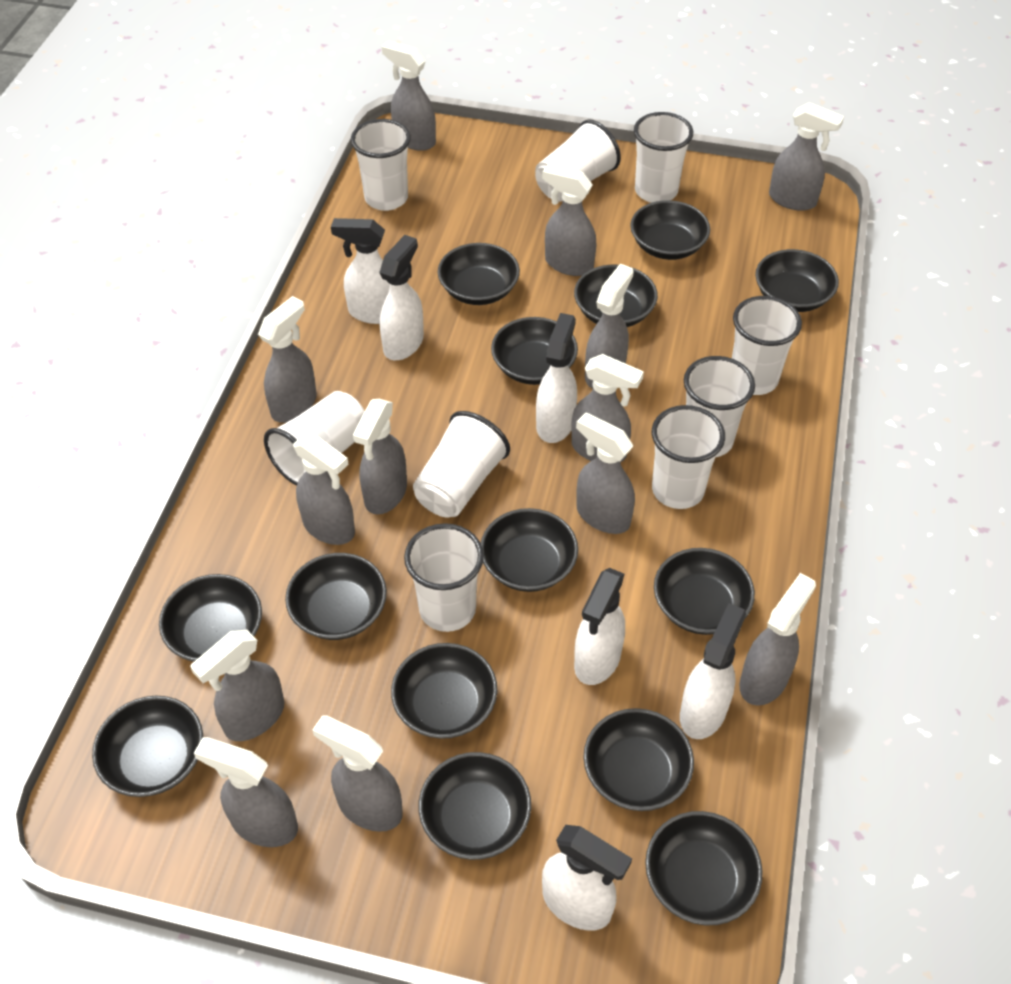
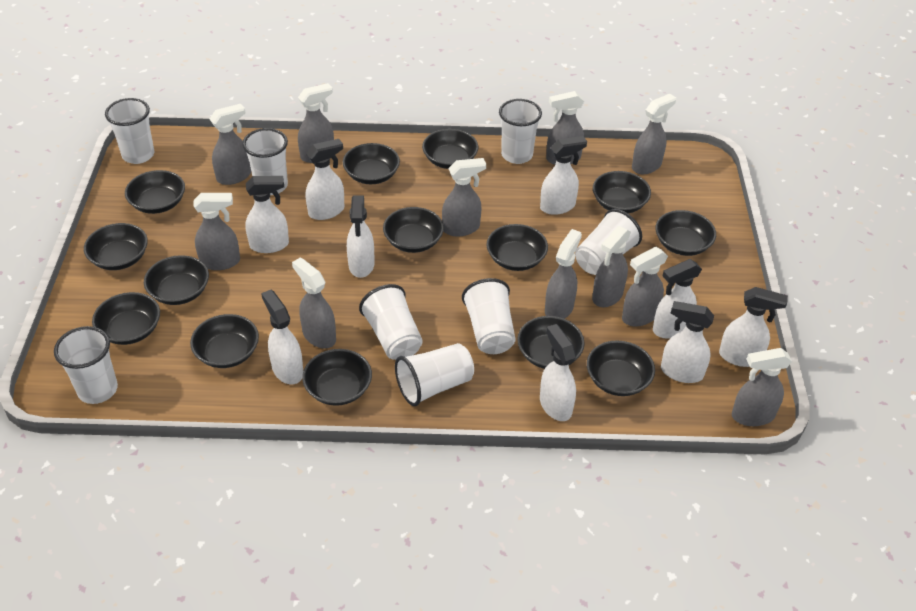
grey spray bottle: 13 -> 11
white cup: 9 -> 8
white spray bottle: 6 -> 9

